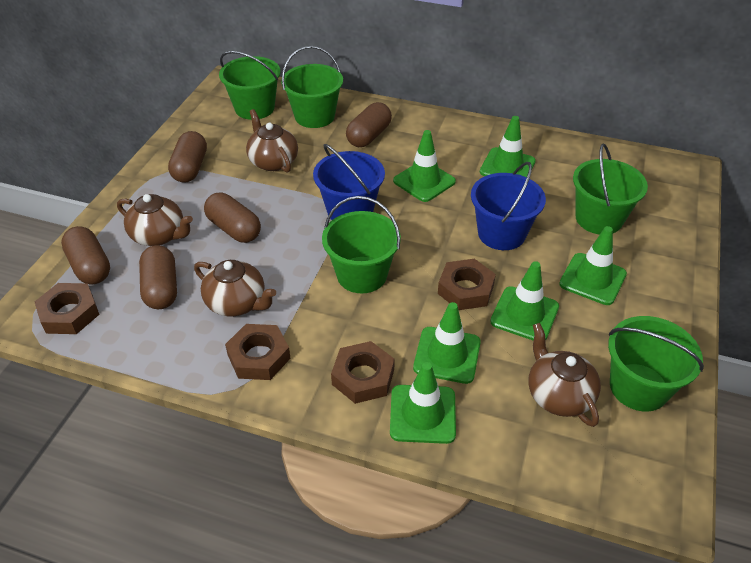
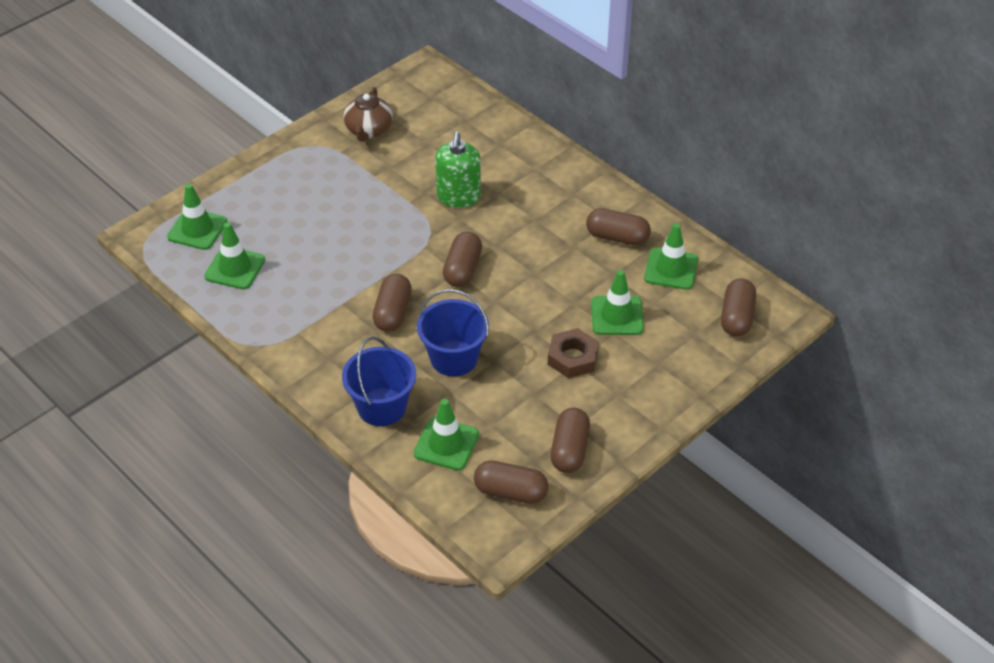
brown capsule: 5 -> 6
brown nut: 4 -> 1
brown teapot: 4 -> 1
green bucket: 5 -> 0
green soap dispenser: 0 -> 1
green traffic cone: 6 -> 5

